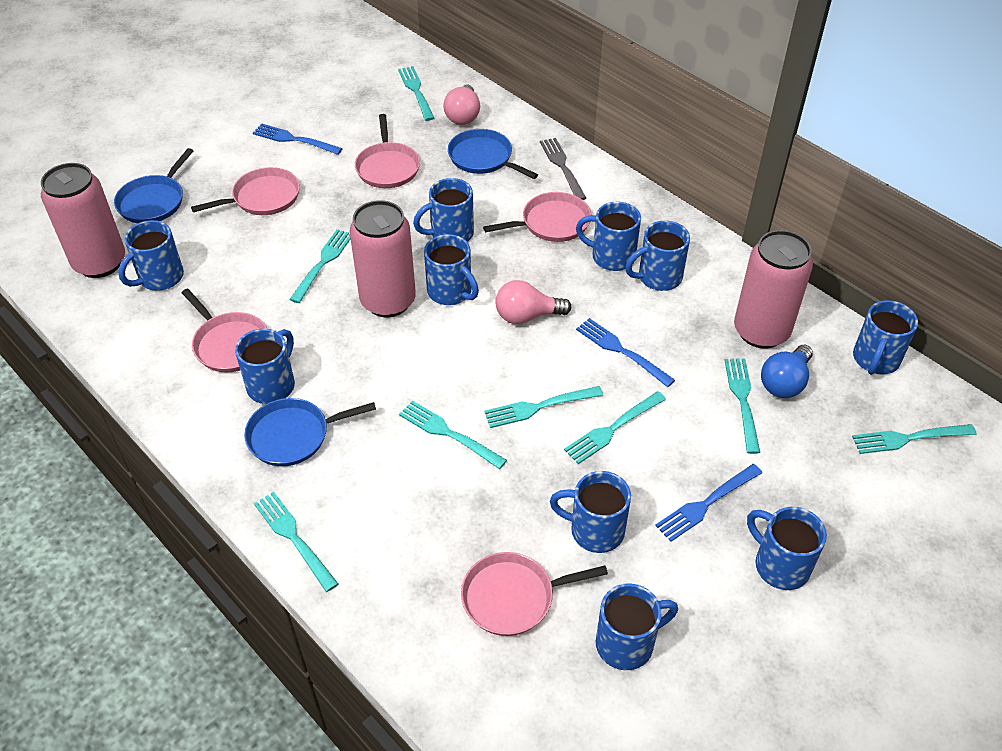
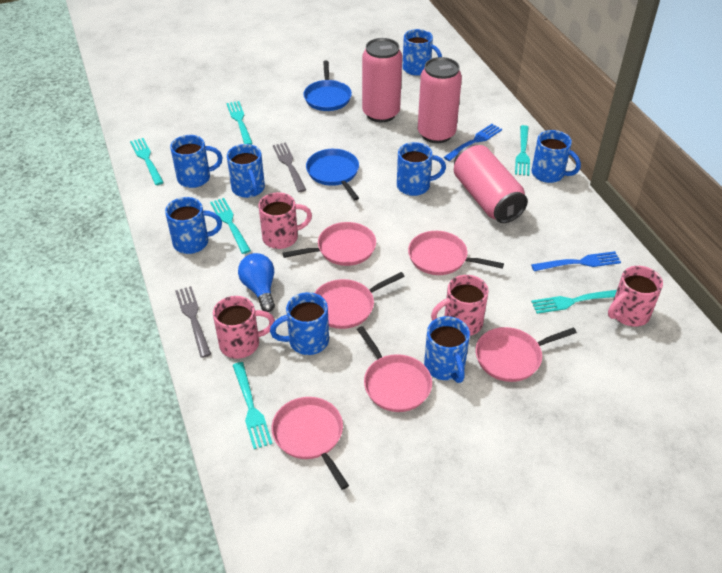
blue fork: 3 -> 2
blue mug: 10 -> 8
blue pan: 3 -> 2
grey fork: 1 -> 2
pink light bulb: 2 -> 0
pink mug: 0 -> 4
pink pan: 5 -> 6
turquoise fork: 8 -> 6

